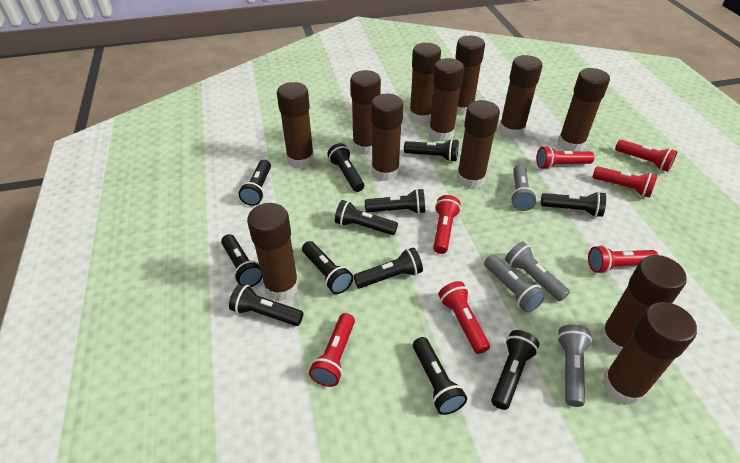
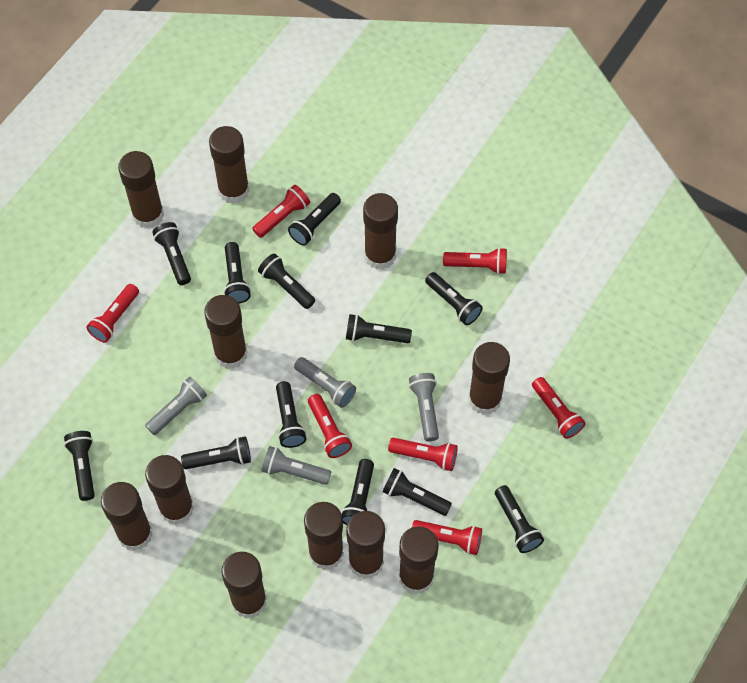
brown glue stick: 12 -> 11

